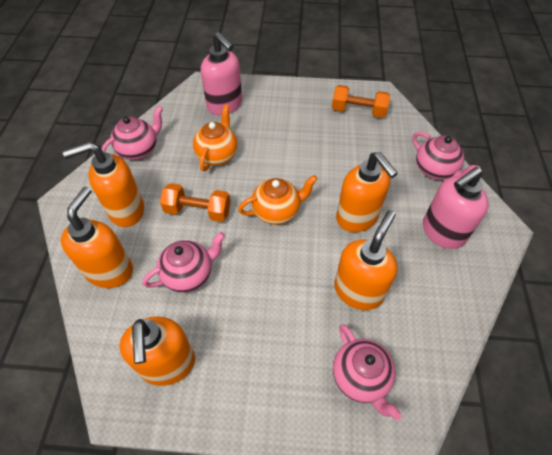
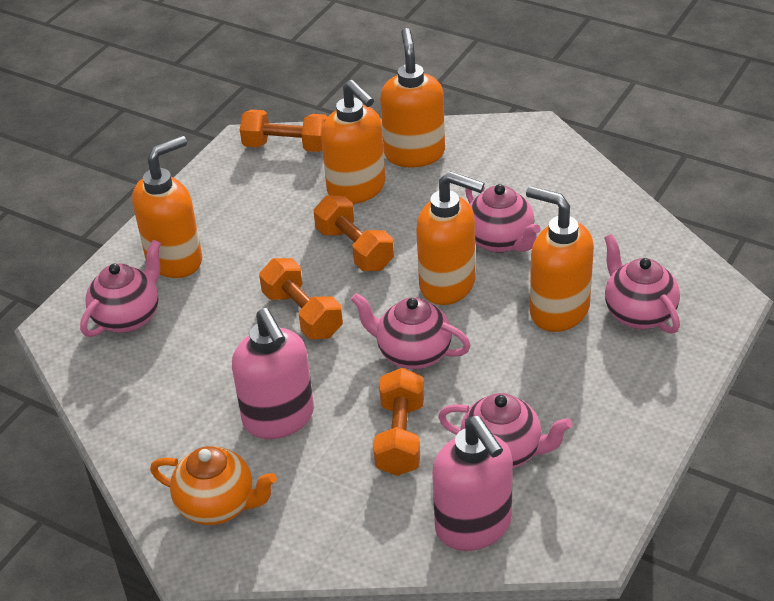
orange dumbbell: 2 -> 4
orange teapot: 2 -> 1
pink teapot: 4 -> 5

